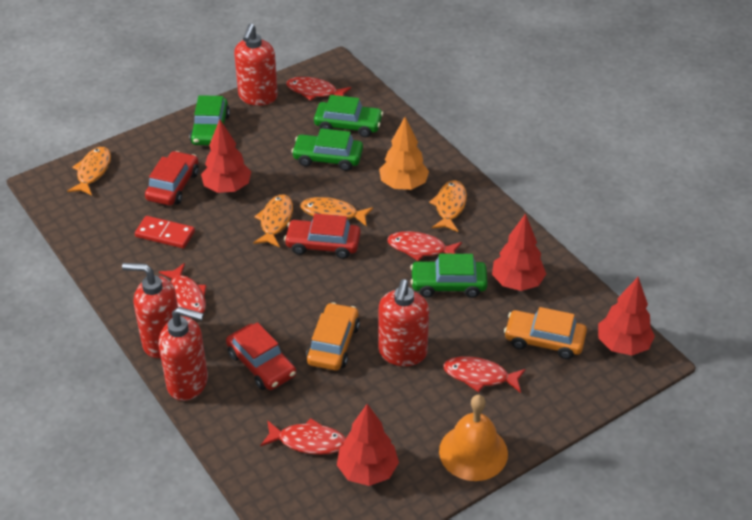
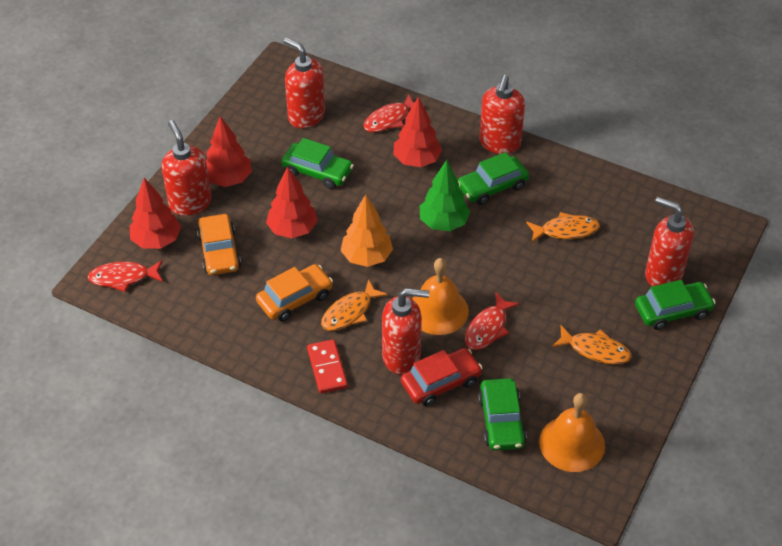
green tree: 0 -> 1
orange bell: 1 -> 2
orange fish: 4 -> 3
red car: 3 -> 1
red fish: 5 -> 3
red soap dispenser: 4 -> 5

